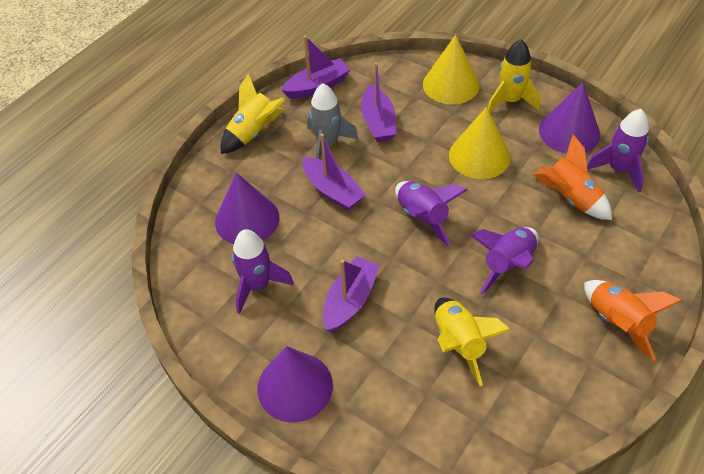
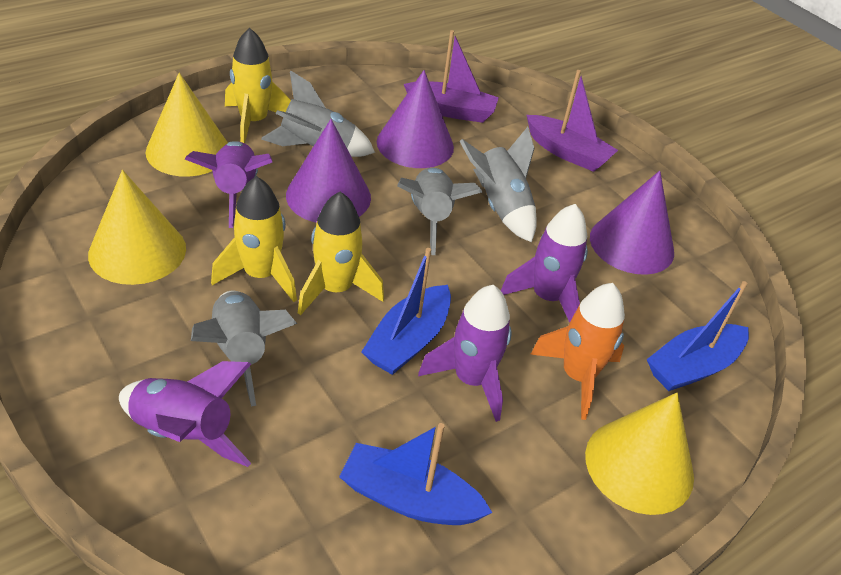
blue boat: 0 -> 3
grey rocket: 1 -> 4
orange rocket: 2 -> 1
purple boat: 4 -> 2
yellow cone: 2 -> 3

